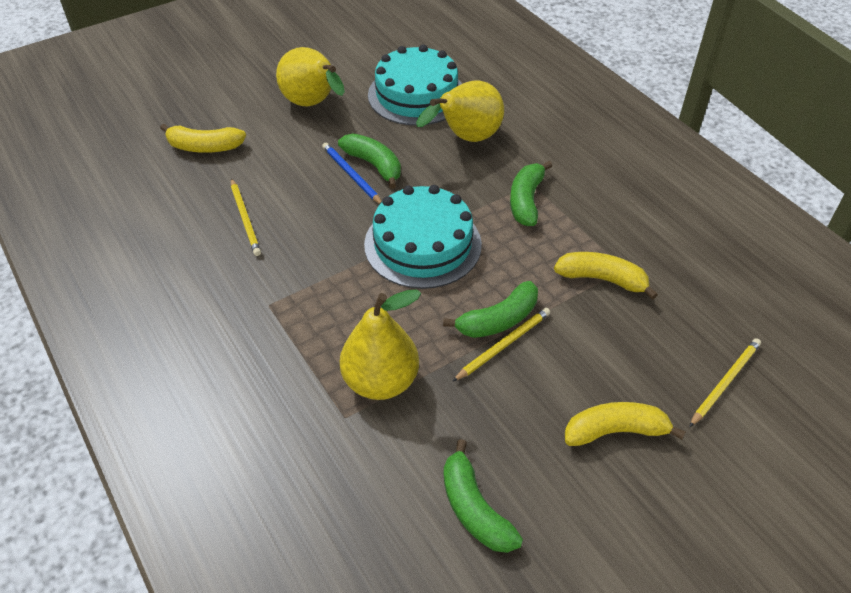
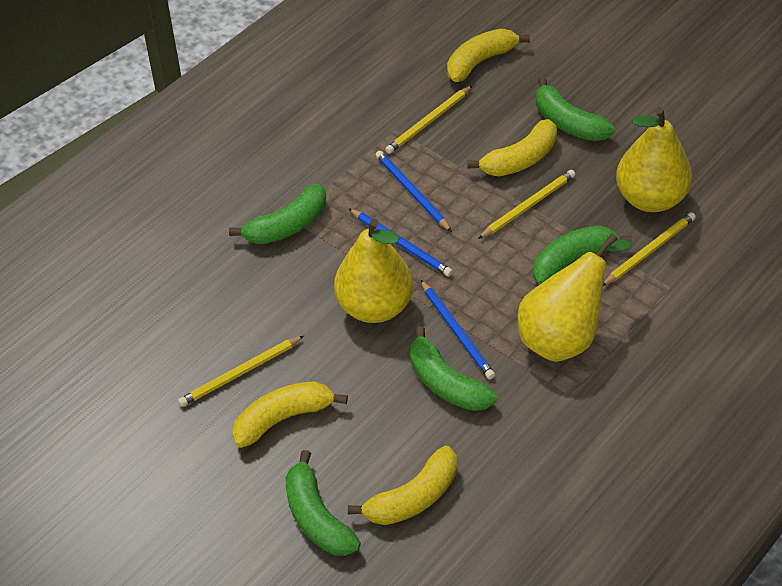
blue pencil: 1 -> 3
green banana: 4 -> 5
turquoise cake: 2 -> 0
yellow banana: 3 -> 4
yellow pencil: 3 -> 4

